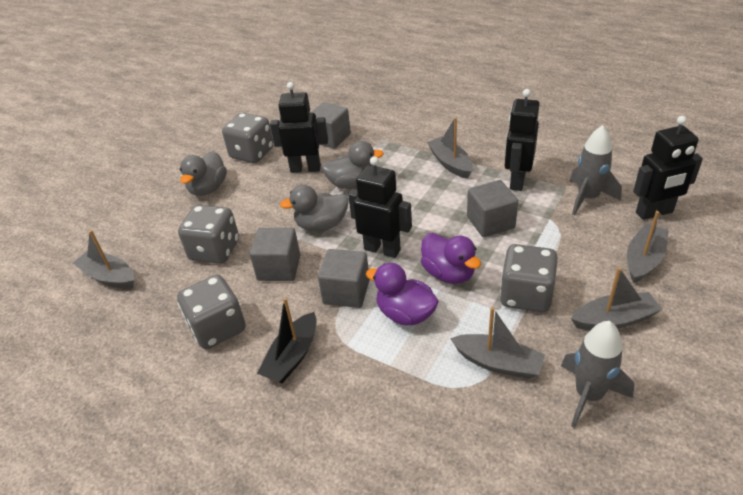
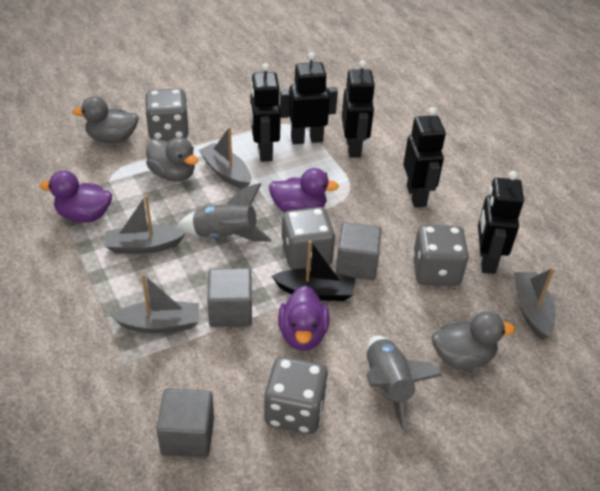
black robot: 4 -> 5
grey boat: 5 -> 4
grey cube: 4 -> 3
purple duck: 2 -> 3

